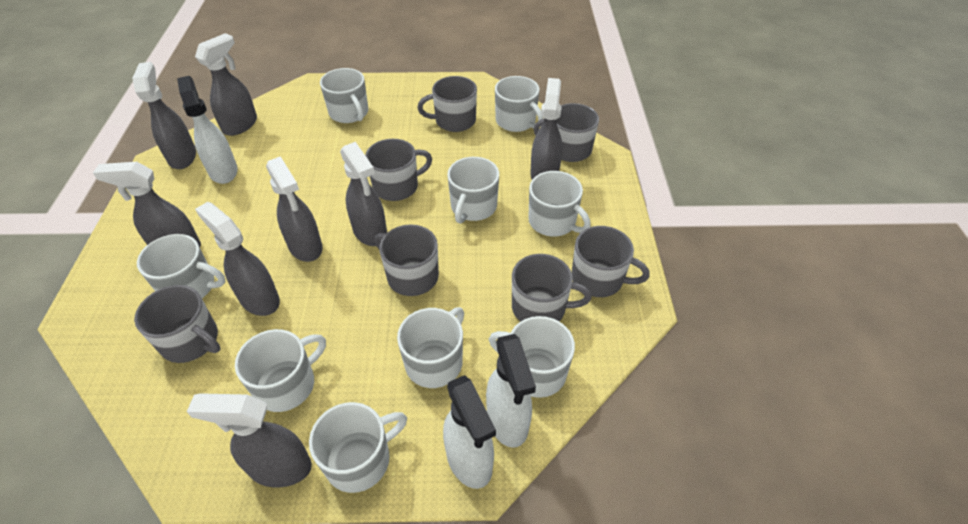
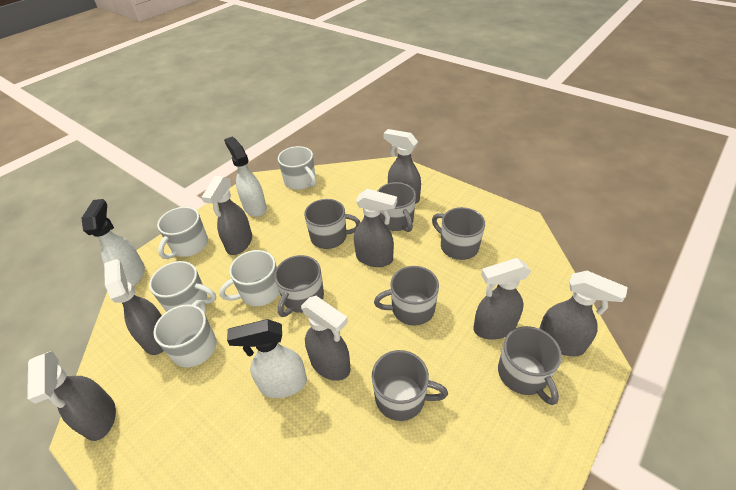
white mug: 9 -> 5

